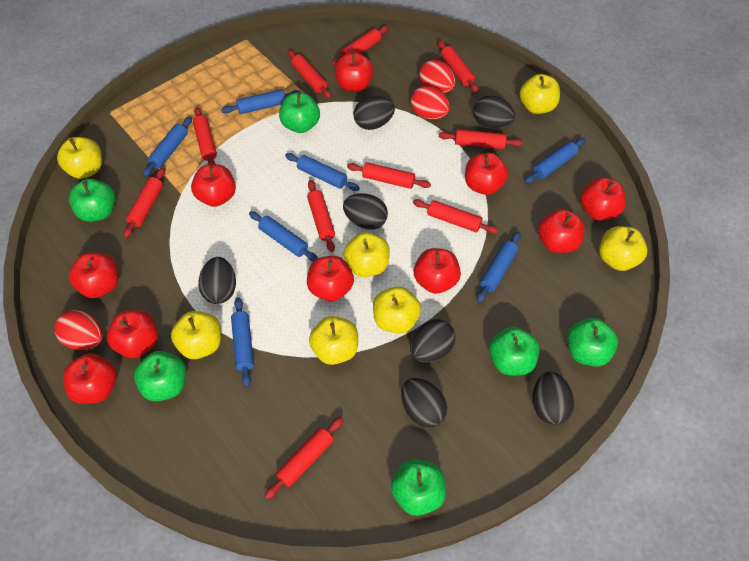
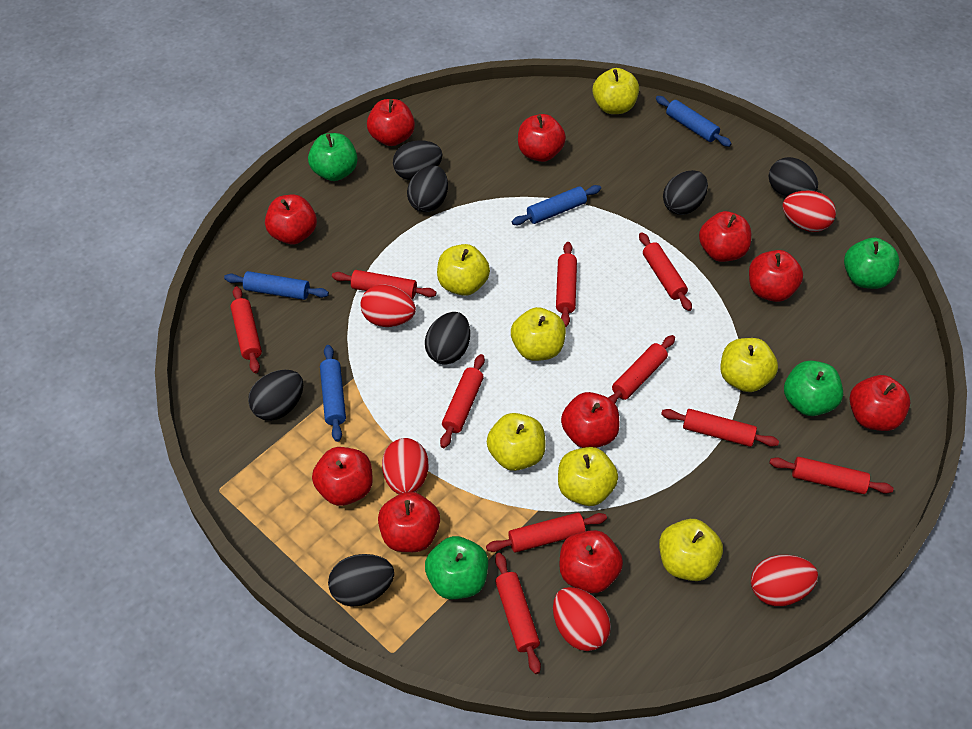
blue rolling pin: 7 -> 4
green apple: 6 -> 4
red egg: 3 -> 5

